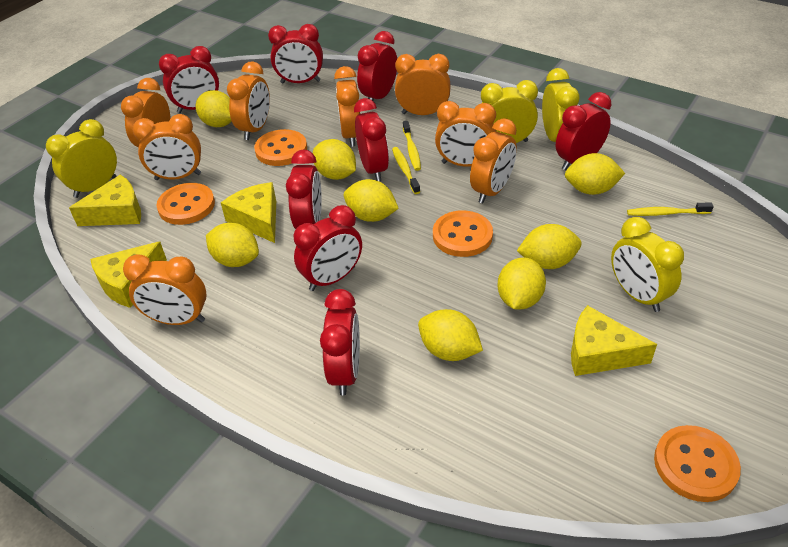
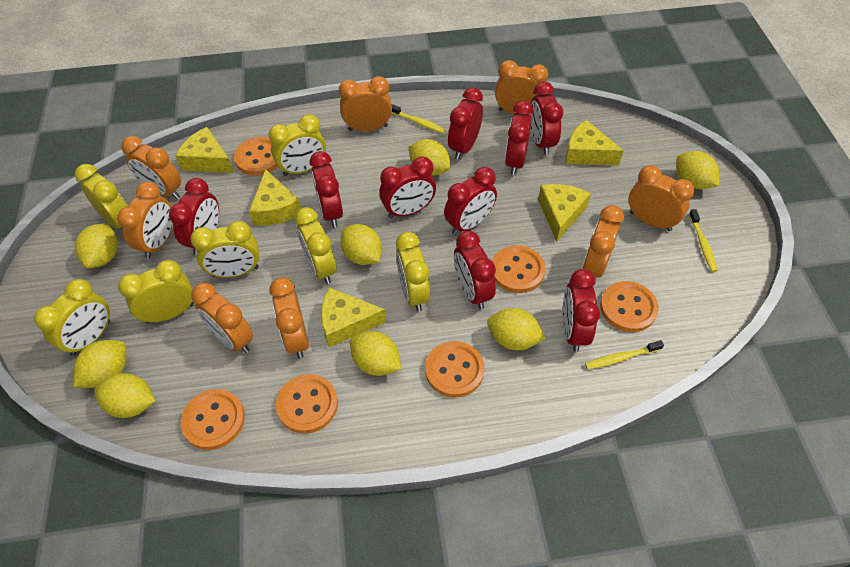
orange button: 4 -> 6
red clock: 8 -> 9
yellow cheese: 4 -> 5
yellow clock: 4 -> 7

